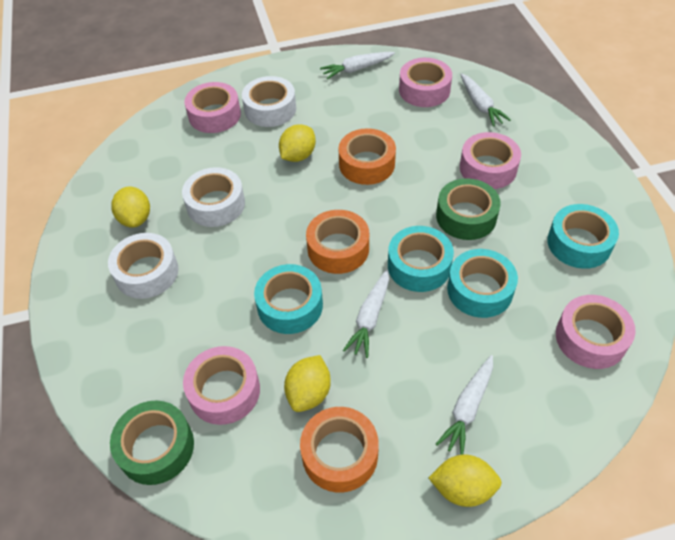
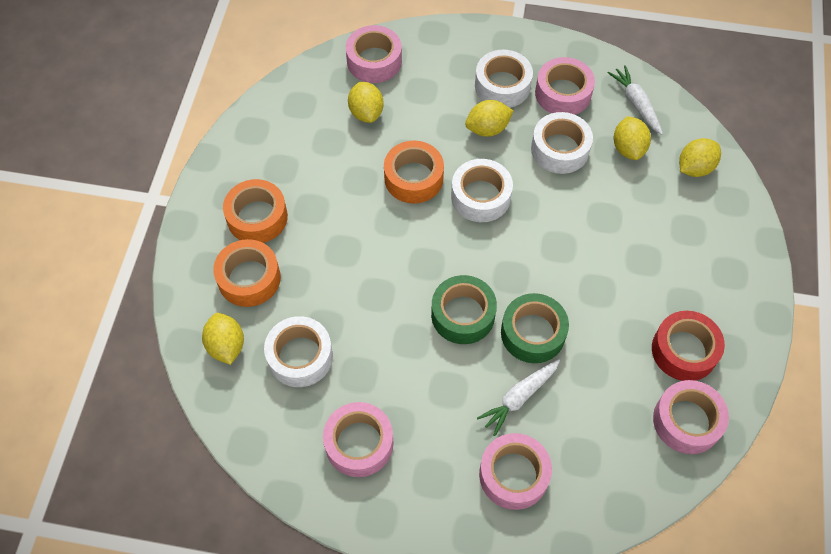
red tape: 0 -> 1
turquoise tape: 4 -> 0
white carrot: 4 -> 2
white tape: 3 -> 4
yellow lemon: 4 -> 5

